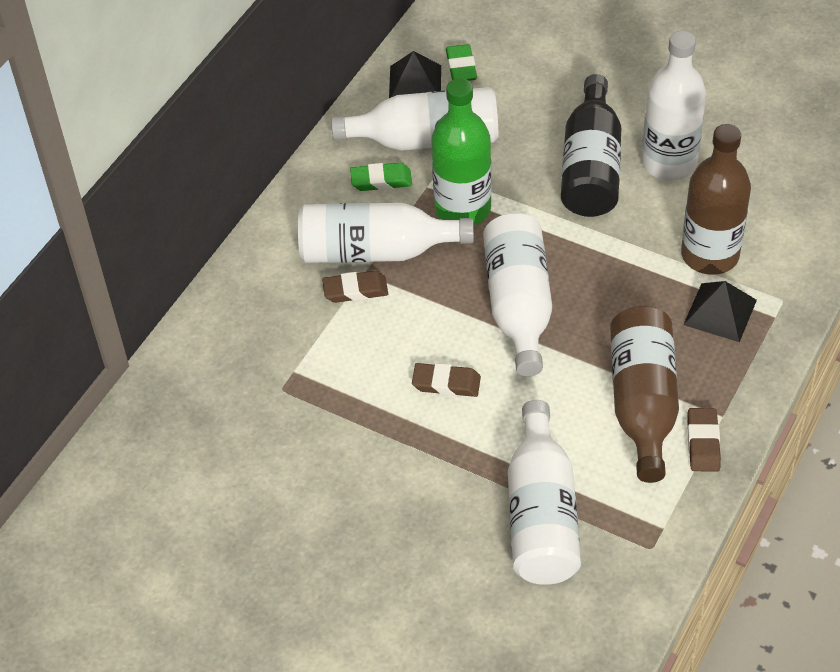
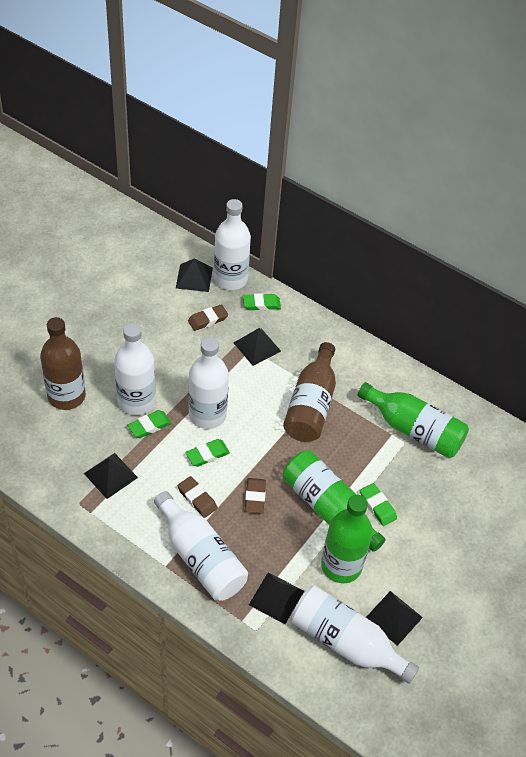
black bottle: 1 -> 0
black pyramid: 2 -> 5
green bottle: 1 -> 3
green eraser: 2 -> 4

